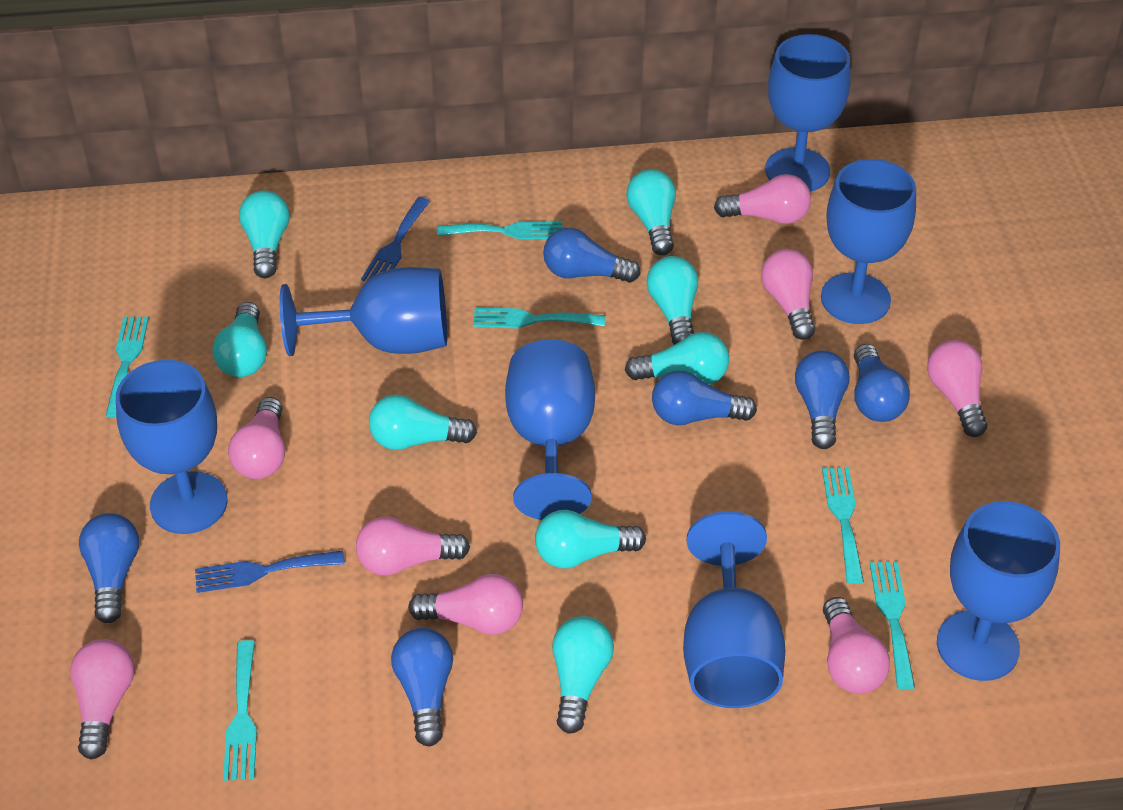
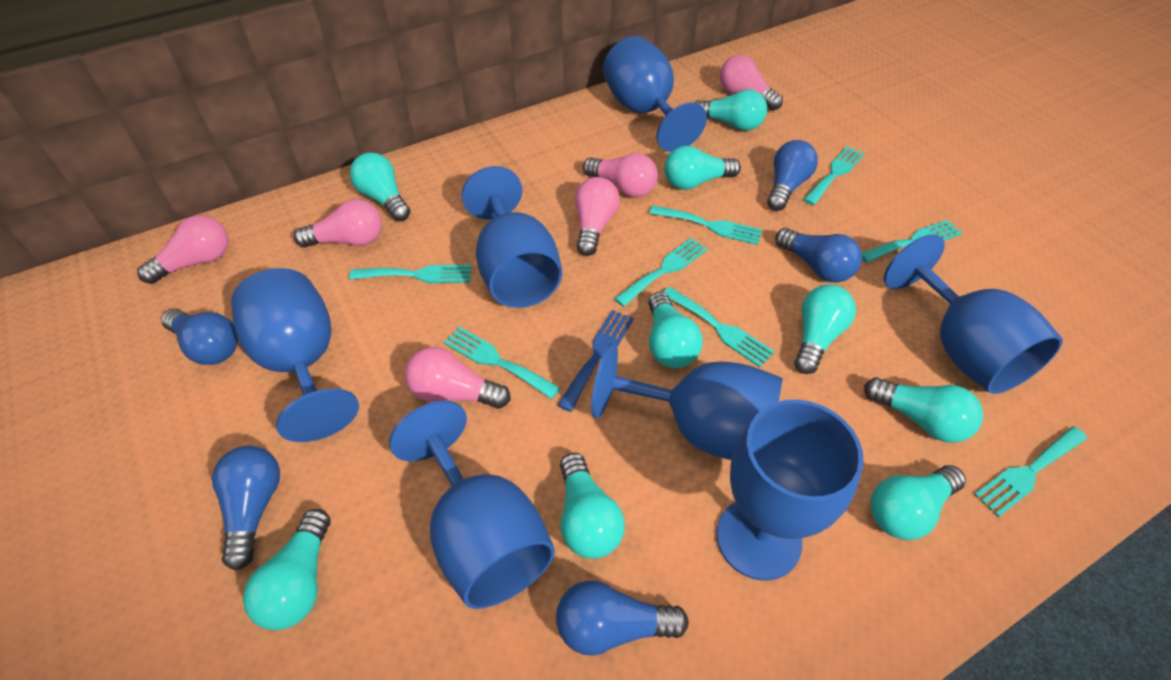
blue fork: 2 -> 1
blue light bulb: 6 -> 5
pink light bulb: 8 -> 6
turquoise fork: 6 -> 8
turquoise light bulb: 8 -> 9

